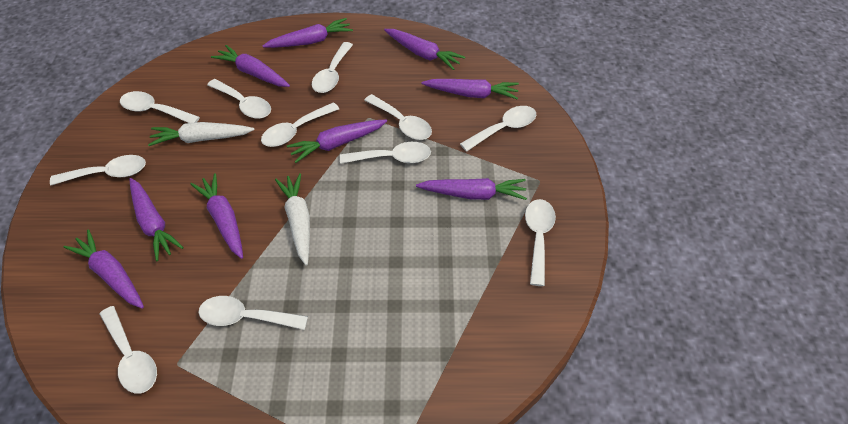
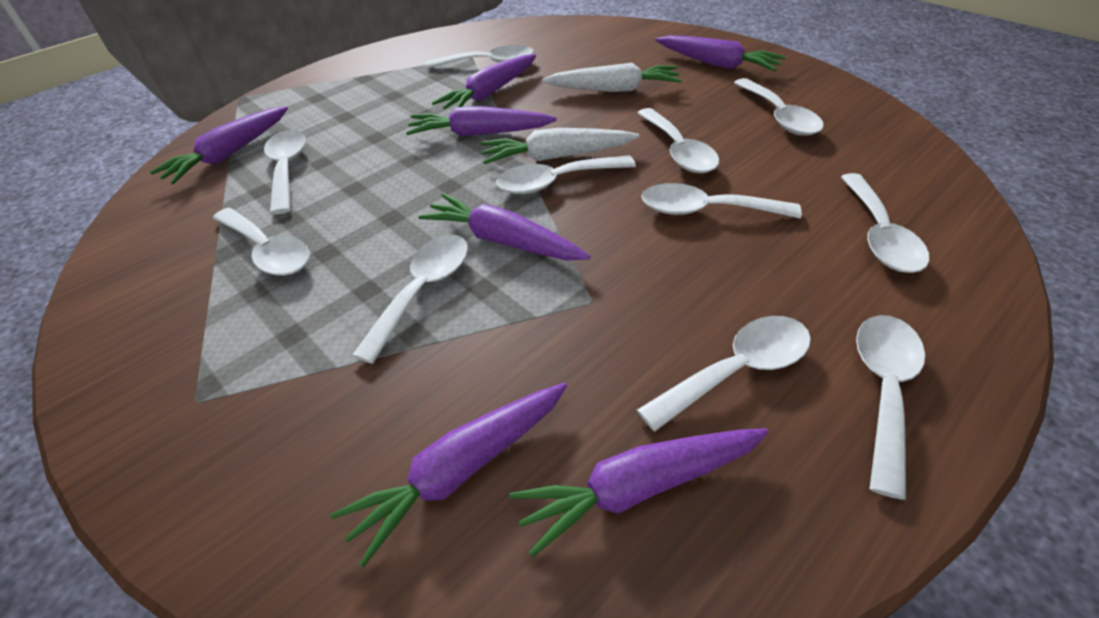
purple carrot: 9 -> 7

